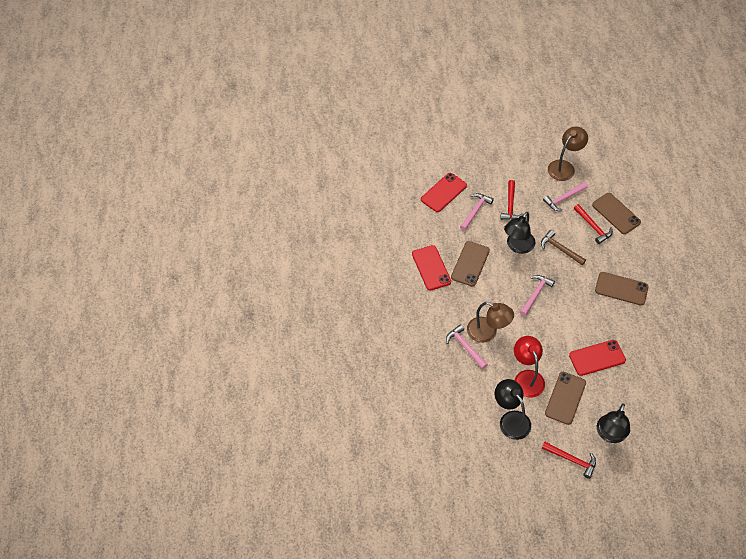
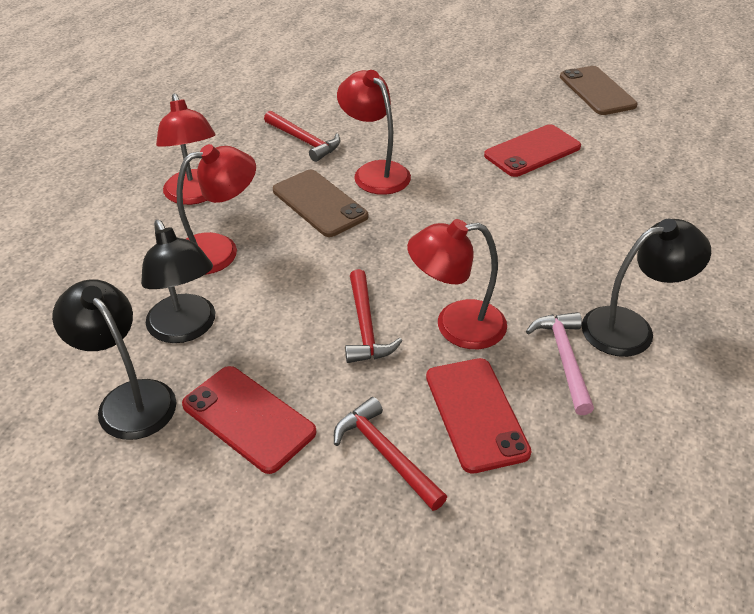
brown hammer: 1 -> 0
brown lamp: 2 -> 0
brown phone: 4 -> 2
pink hammer: 4 -> 1
red lamp: 1 -> 4

